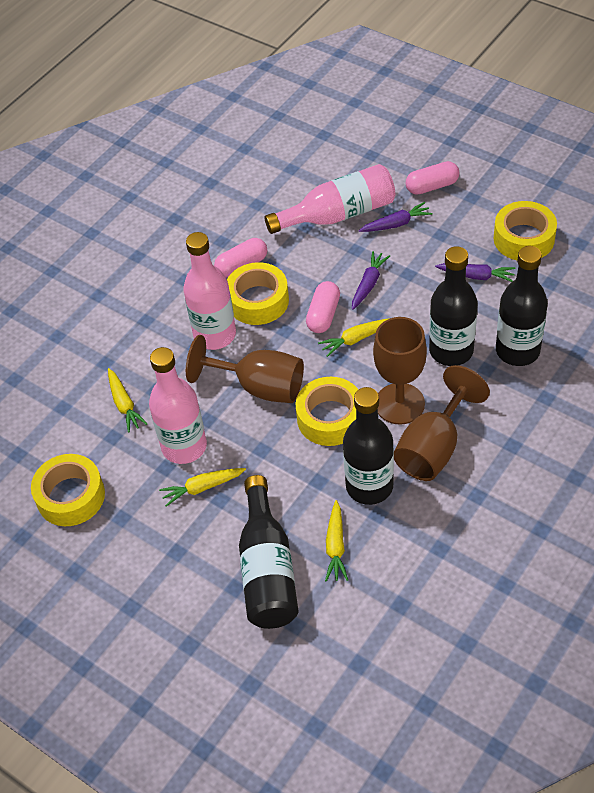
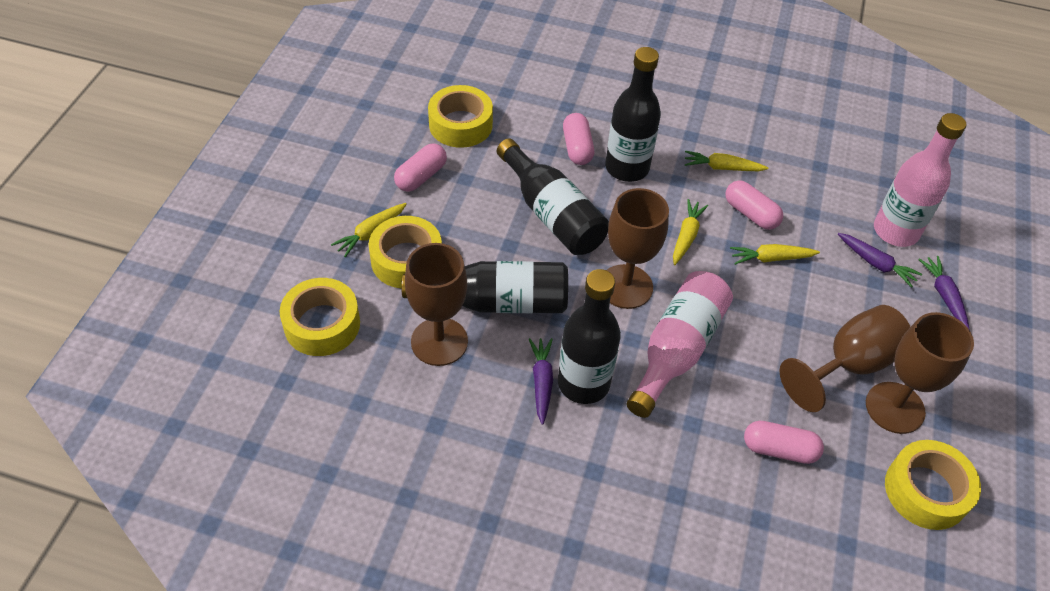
brown goblet: 3 -> 4
pink bottle: 3 -> 2
pink capsule: 3 -> 4

